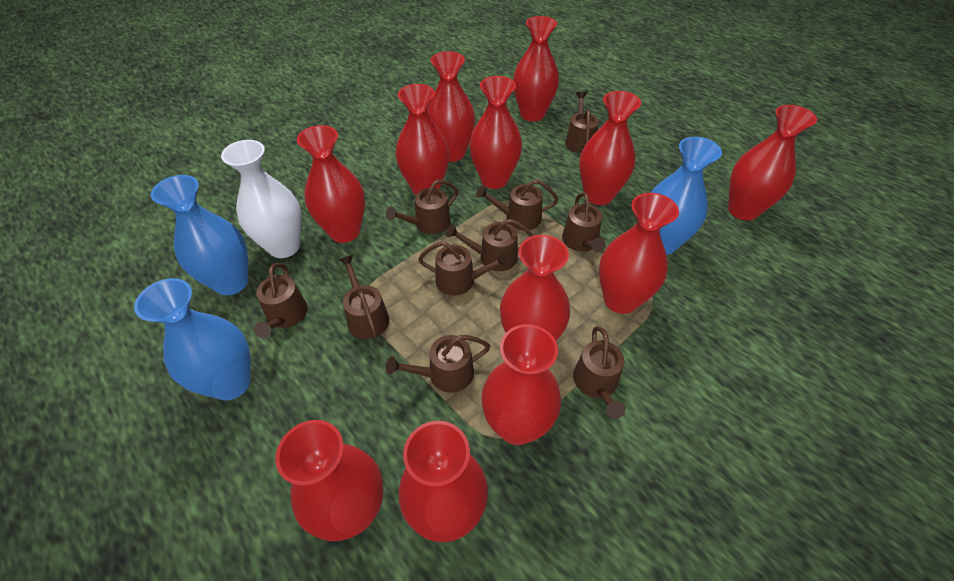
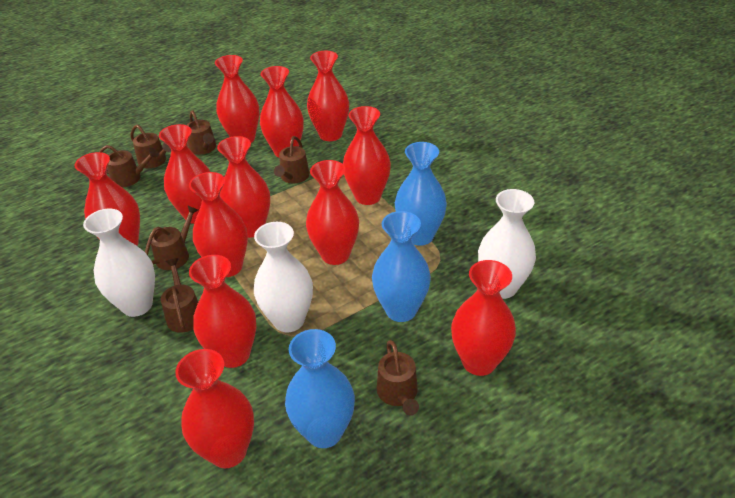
brown watering can: 10 -> 7
white vase: 1 -> 3

